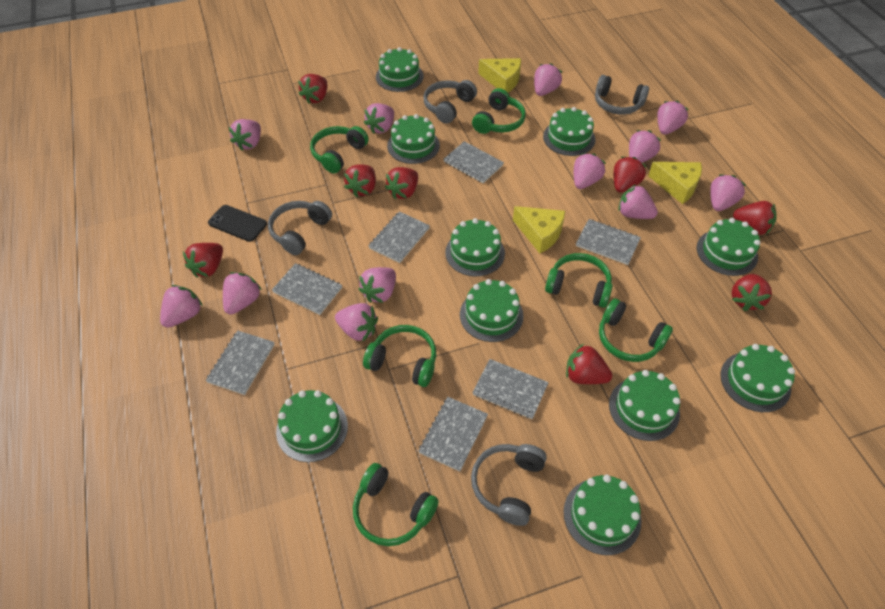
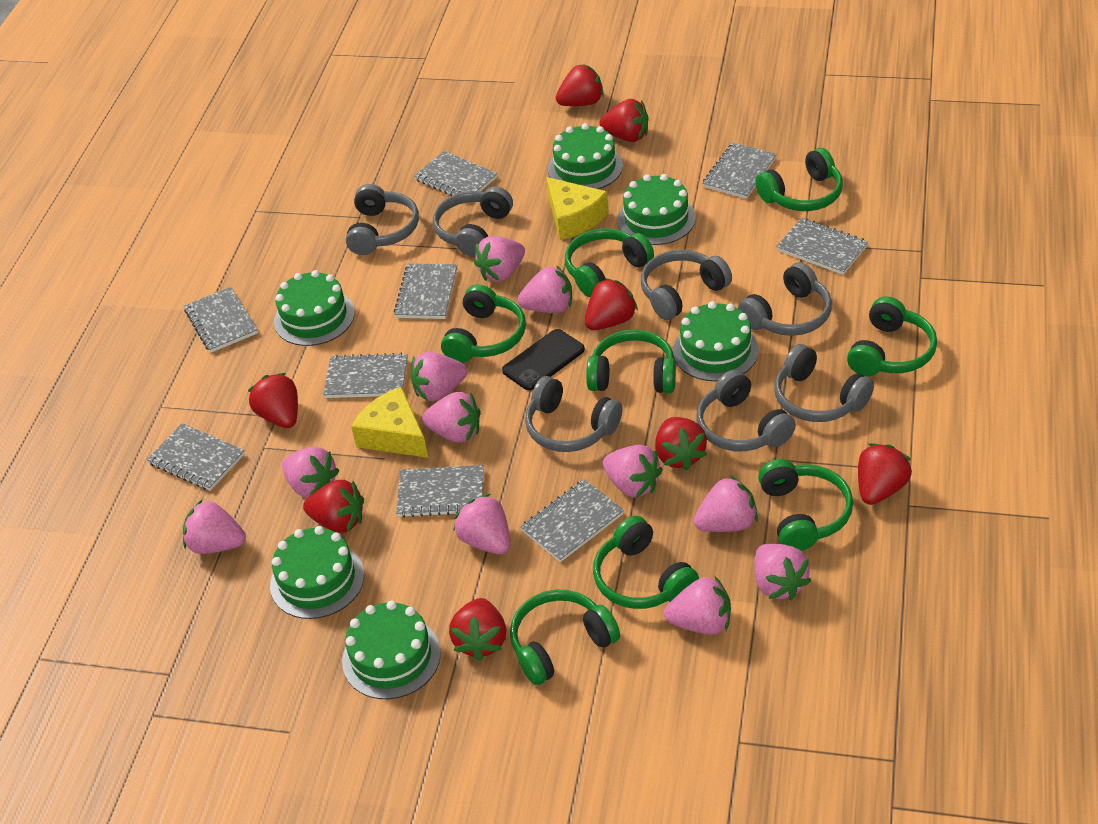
green cake: 10 -> 6
green headphones: 6 -> 8
grey headphones: 4 -> 7
grey notebook: 7 -> 9
pink strawberry: 12 -> 11
yellow cheese: 3 -> 2

